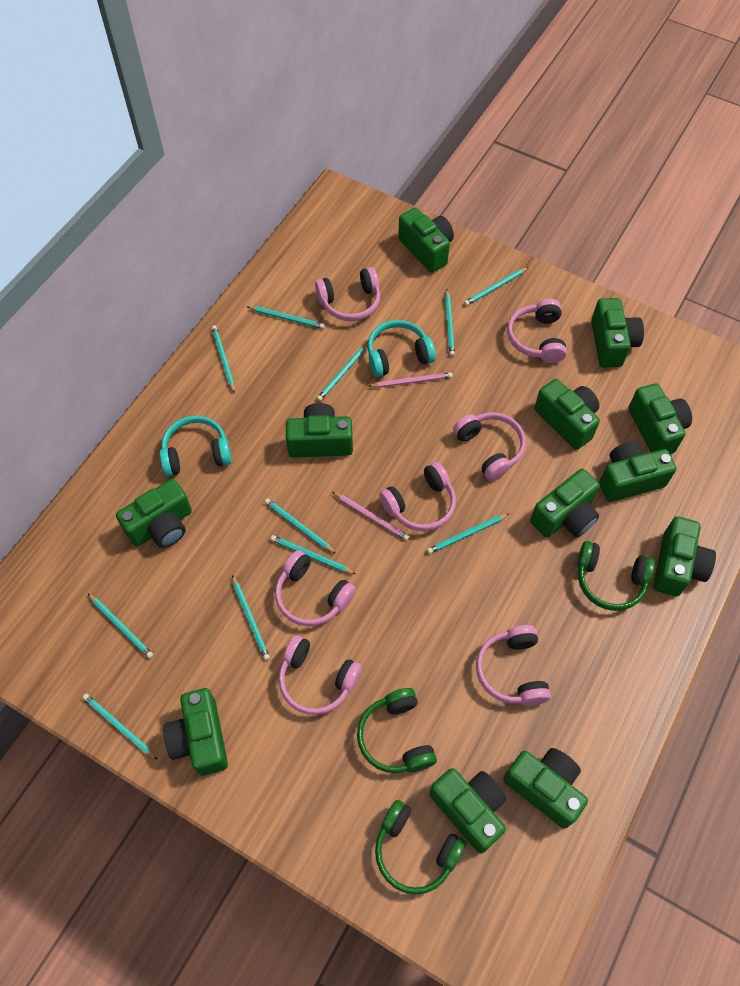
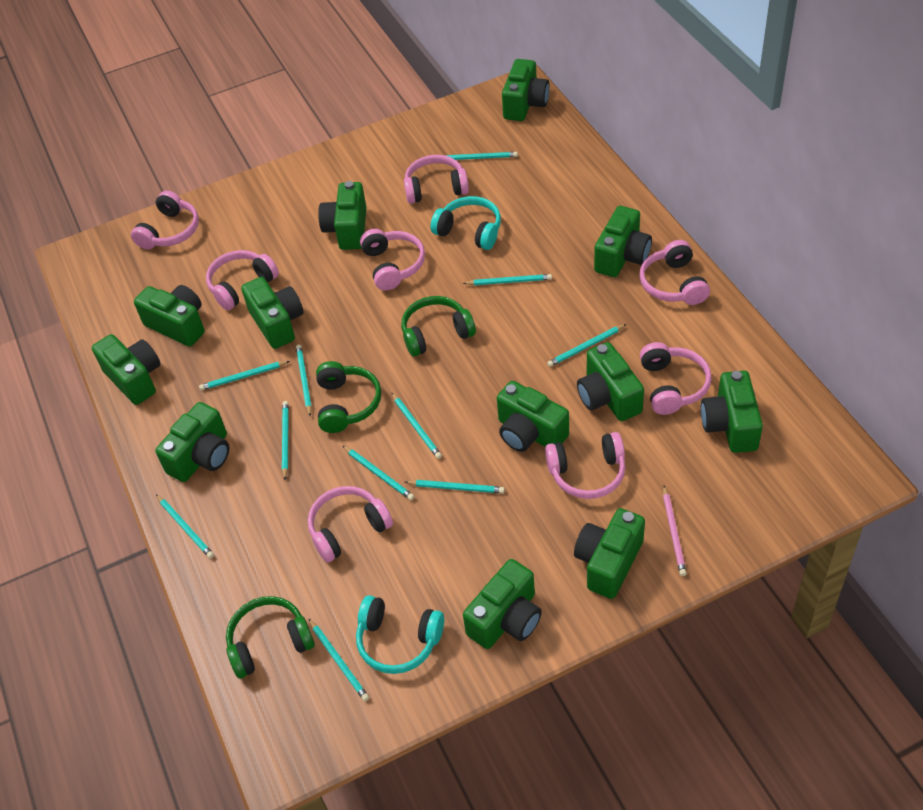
pink headphones: 7 -> 8
pink pencil: 2 -> 1

